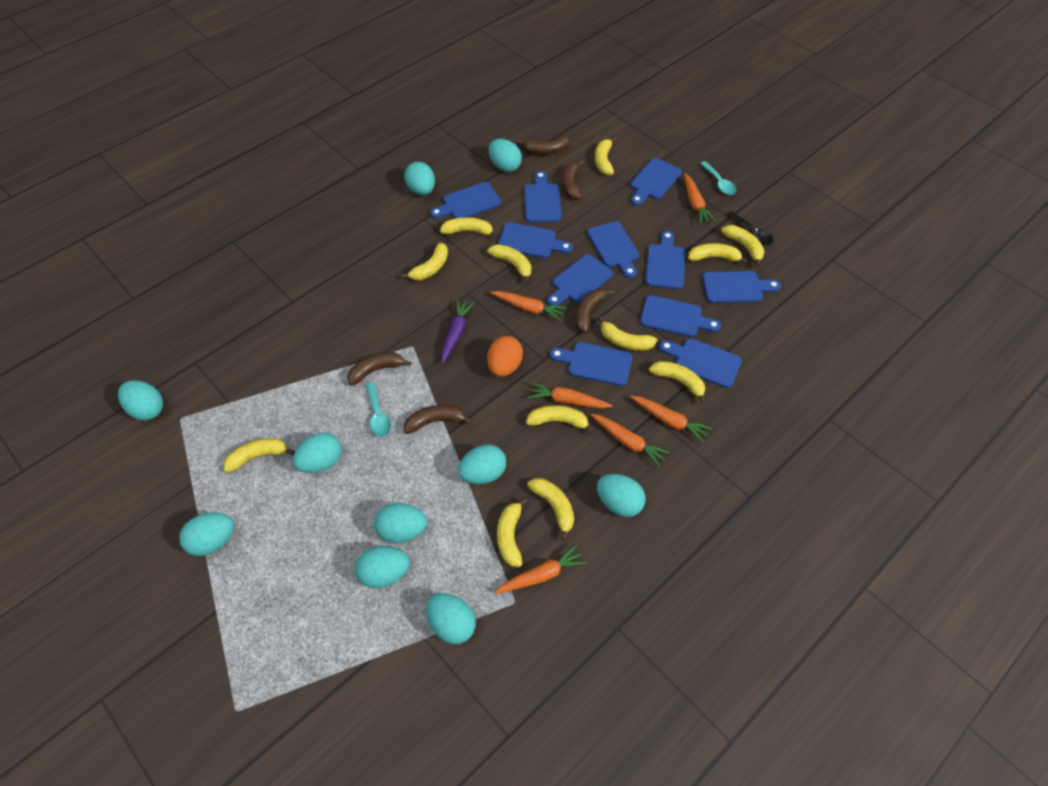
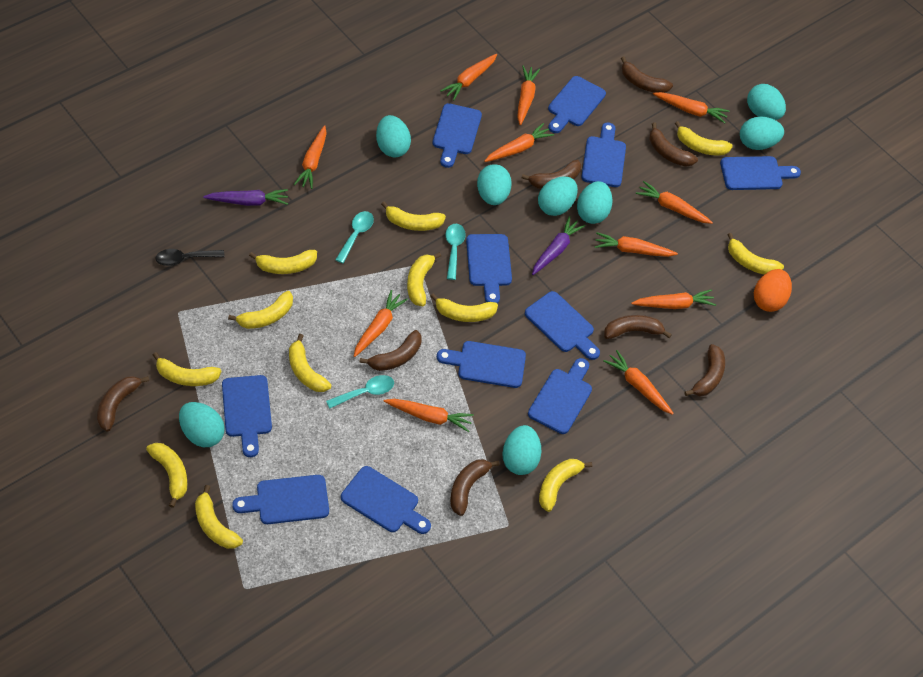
brown banana: 5 -> 8
orange carrot: 6 -> 11
purple carrot: 1 -> 2
turquoise egg: 10 -> 8
turquoise spoon: 2 -> 3

